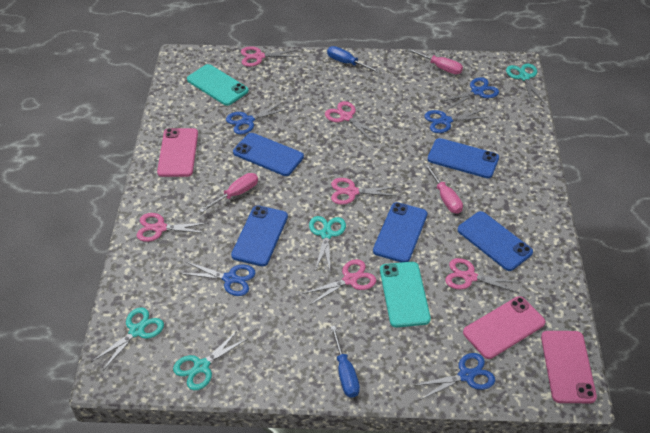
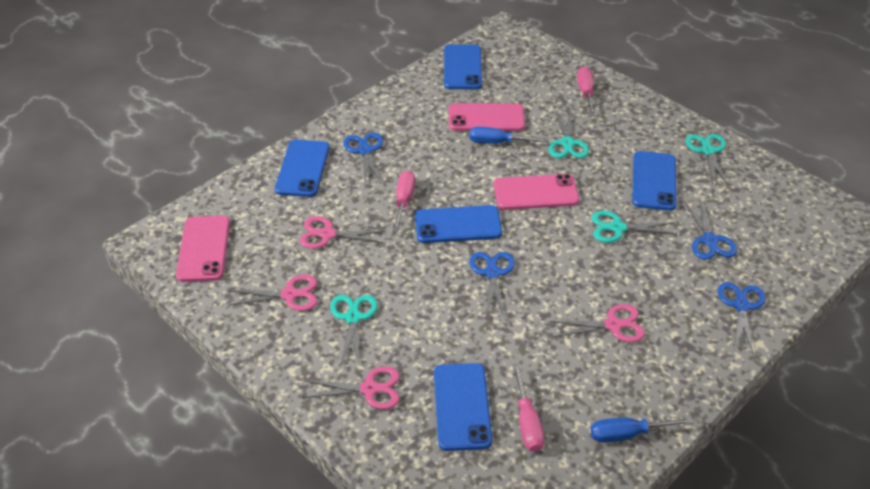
blue scissors: 5 -> 4
pink scissors: 6 -> 4
turquoise phone: 2 -> 0

